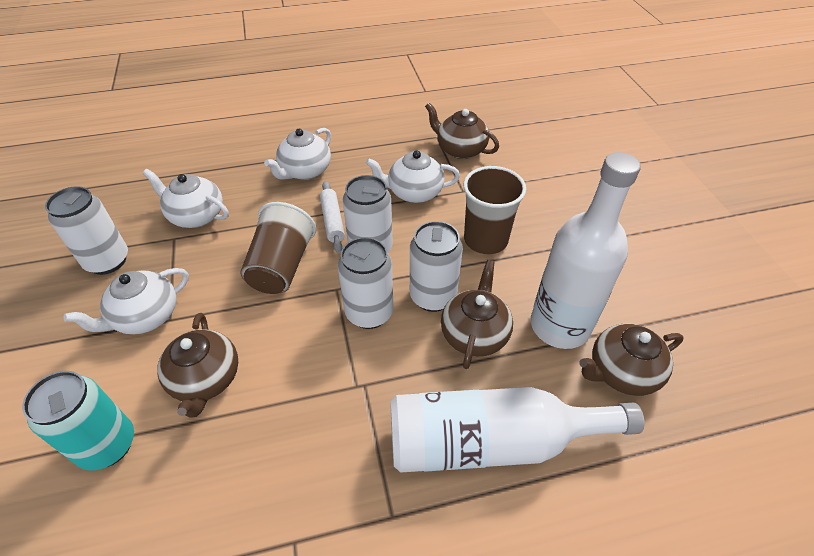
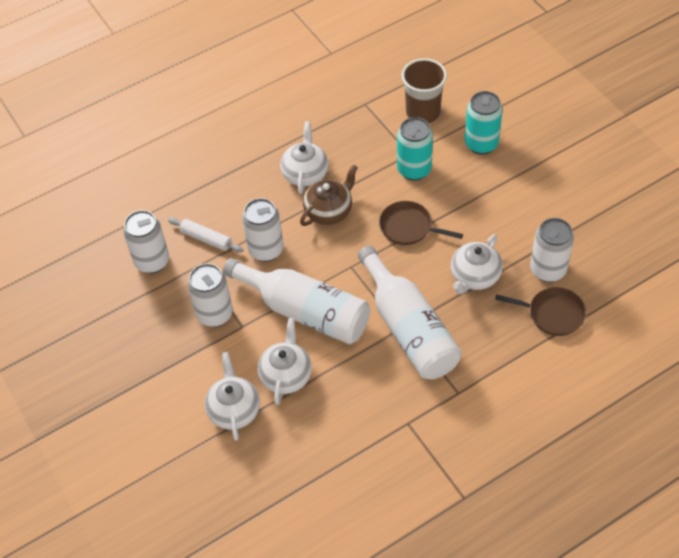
brown cup: 2 -> 1
brown pan: 0 -> 2
brown teapot: 4 -> 1
turquoise can: 1 -> 2

